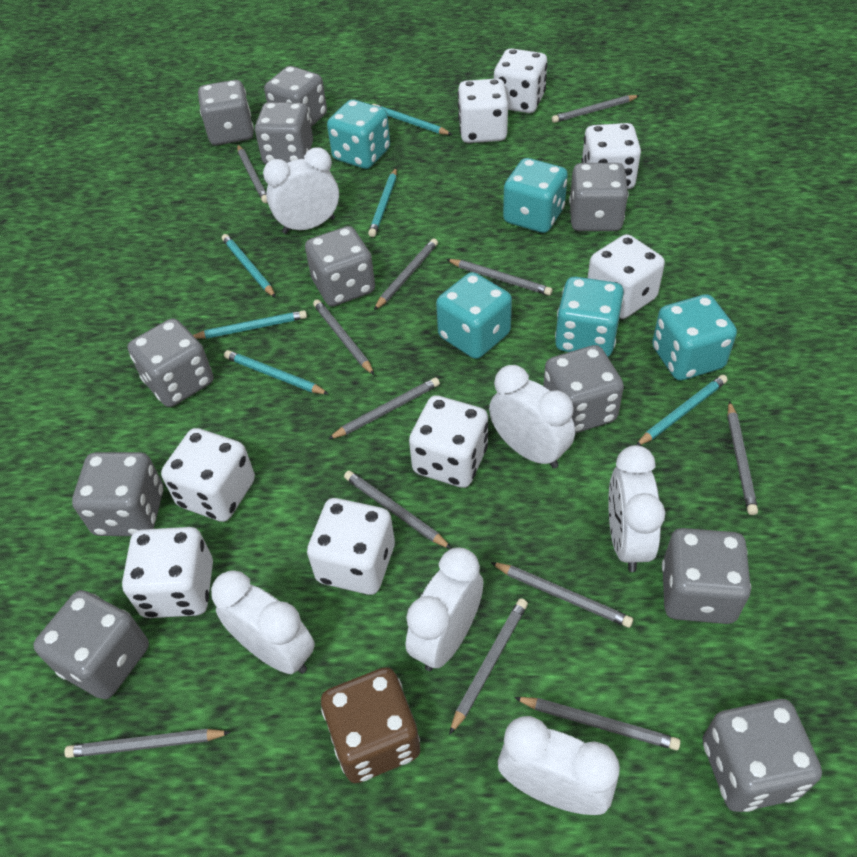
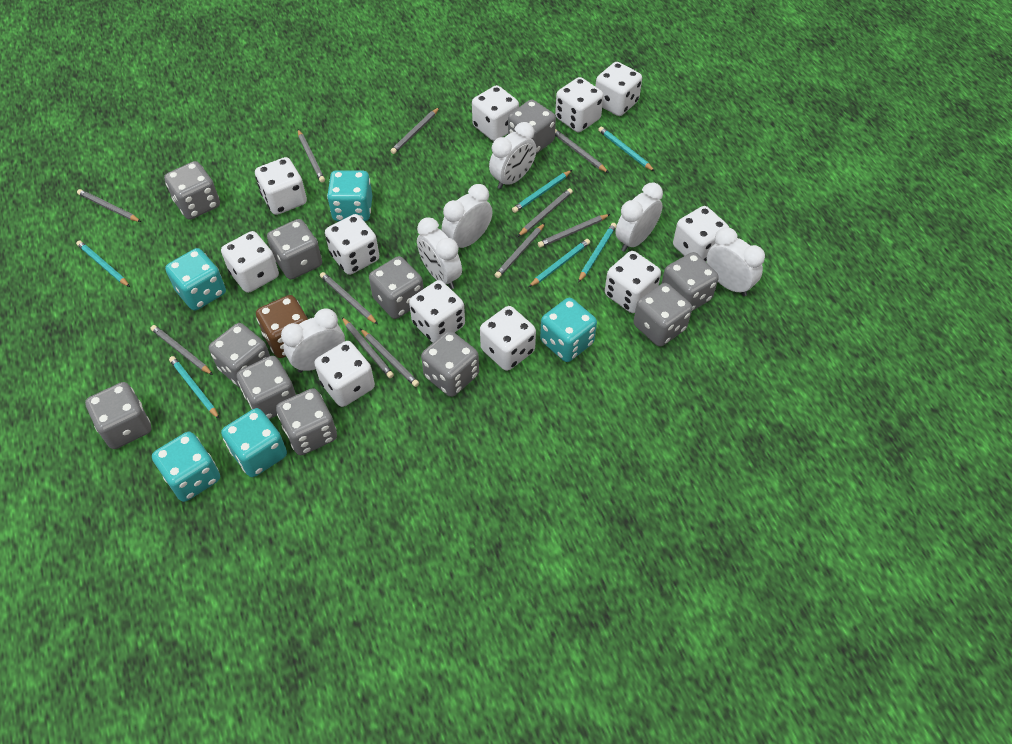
grey pencil: 12 -> 11
white dice: 8 -> 11

